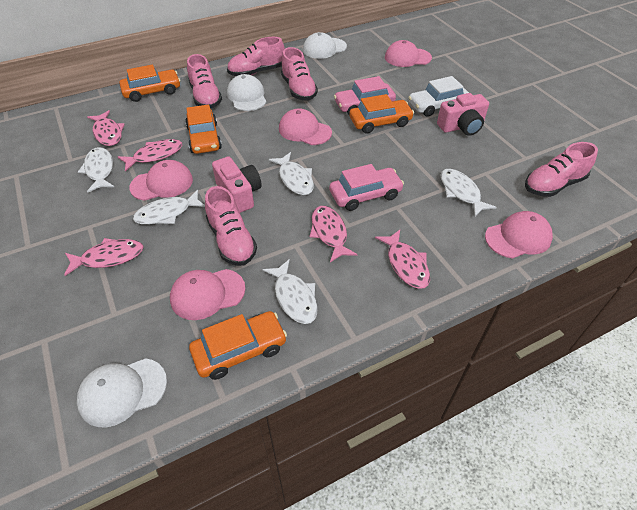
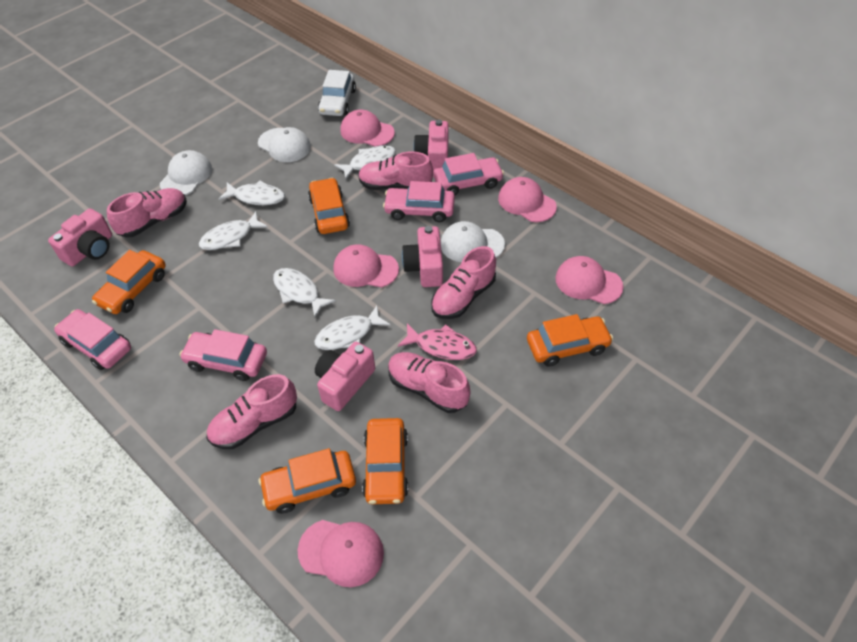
orange car: 4 -> 5
pink camera: 2 -> 4
pink car: 2 -> 4
pink fish: 5 -> 1

